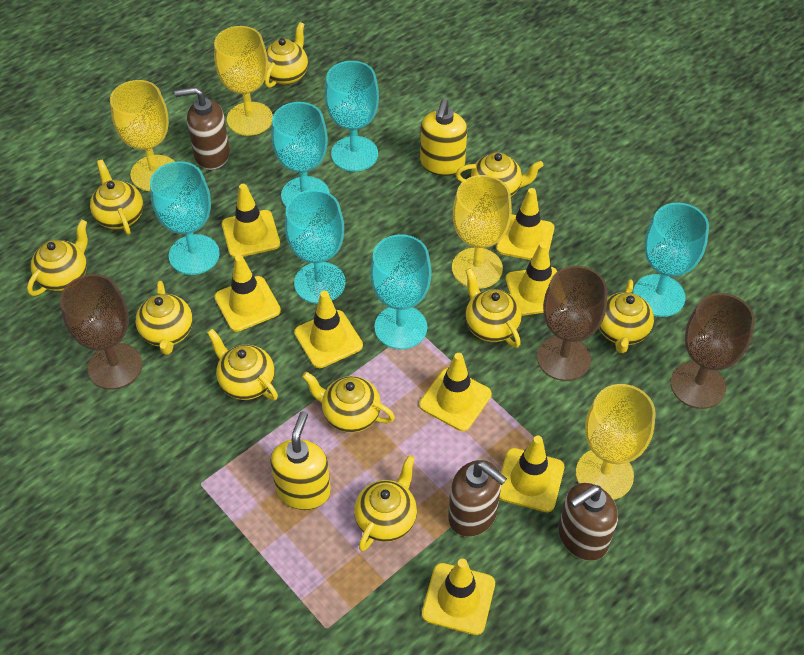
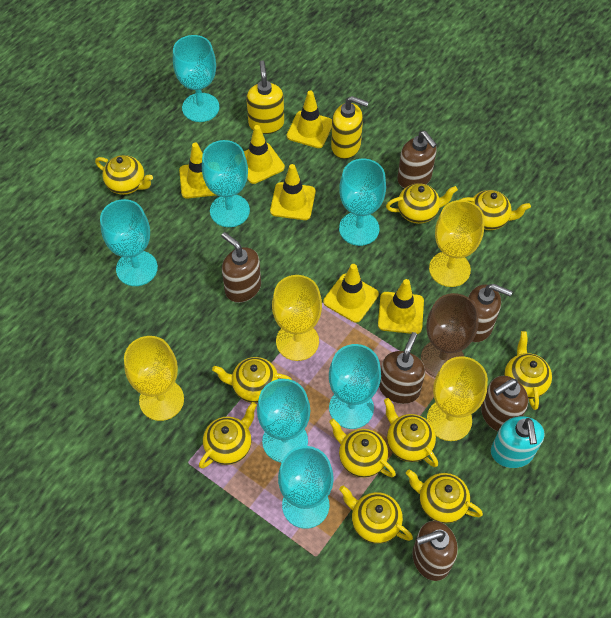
brown goblet: 3 -> 1
brown soap dispenser: 3 -> 6
turquoise goblet: 6 -> 7
turquoise soap dispenser: 0 -> 1
yellow traffic cone: 8 -> 6

